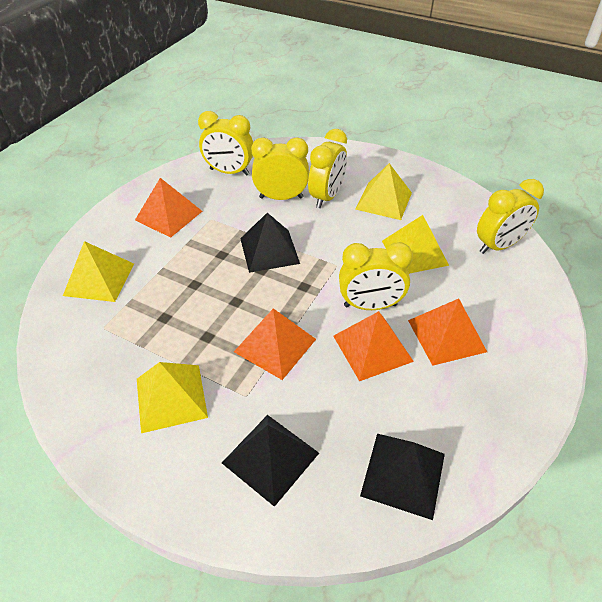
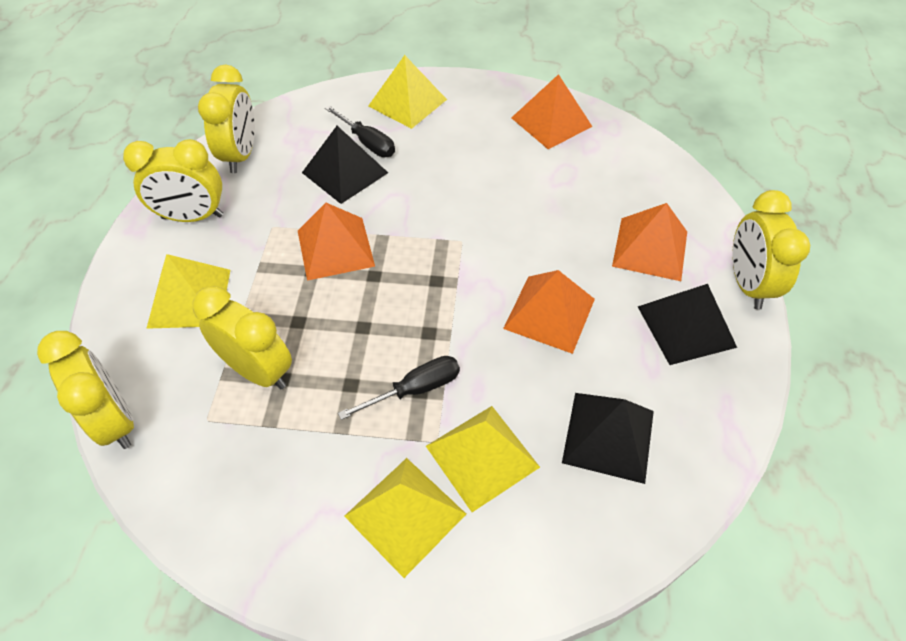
black screwdriver: 0 -> 2

